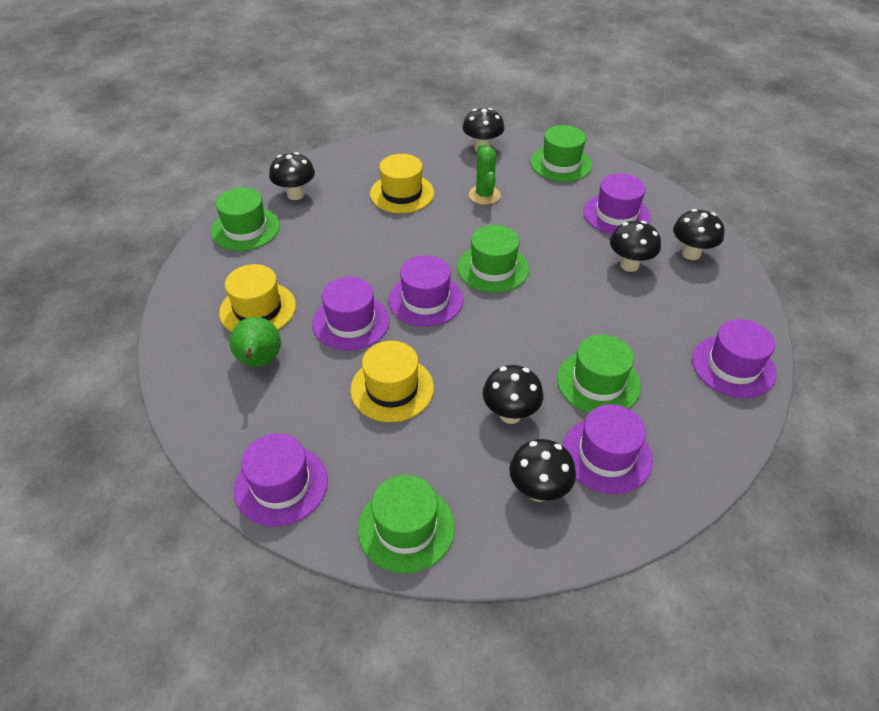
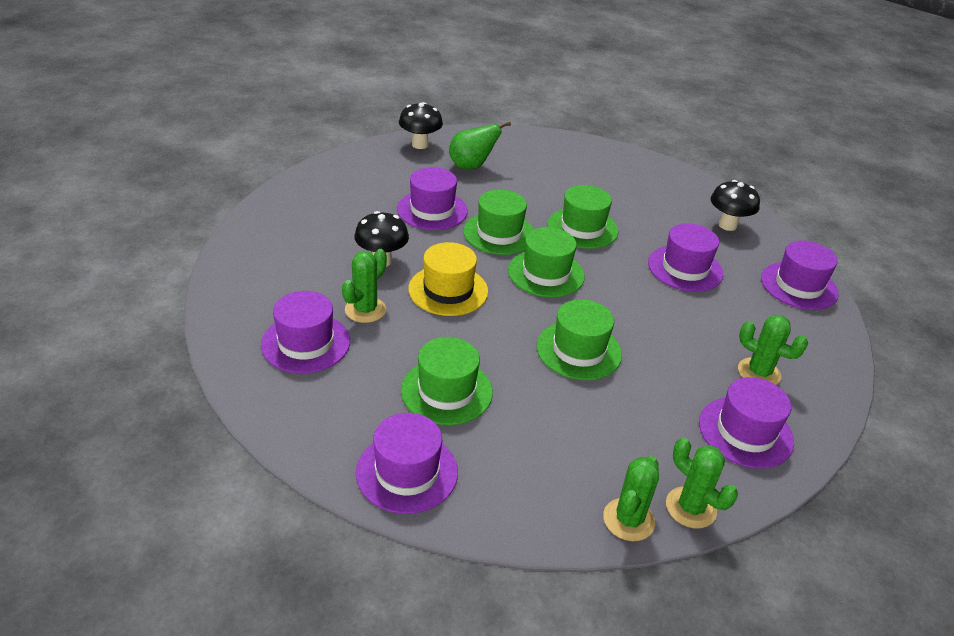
black mushroom: 6 -> 3
green cactus: 1 -> 4
yellow hat: 3 -> 1

